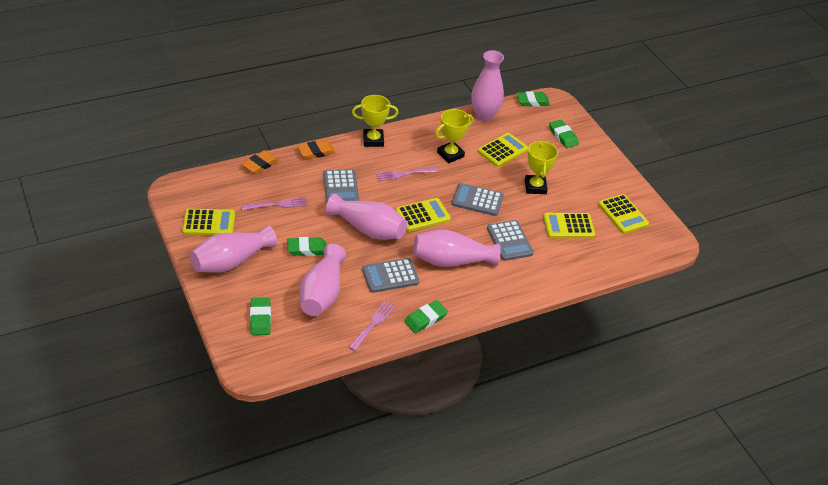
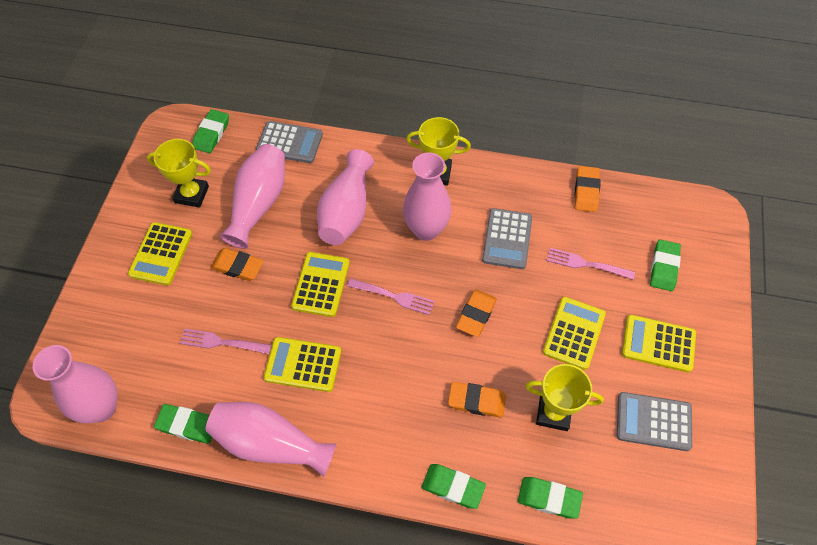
grey calculator: 4 -> 3
orange eraser: 2 -> 4

